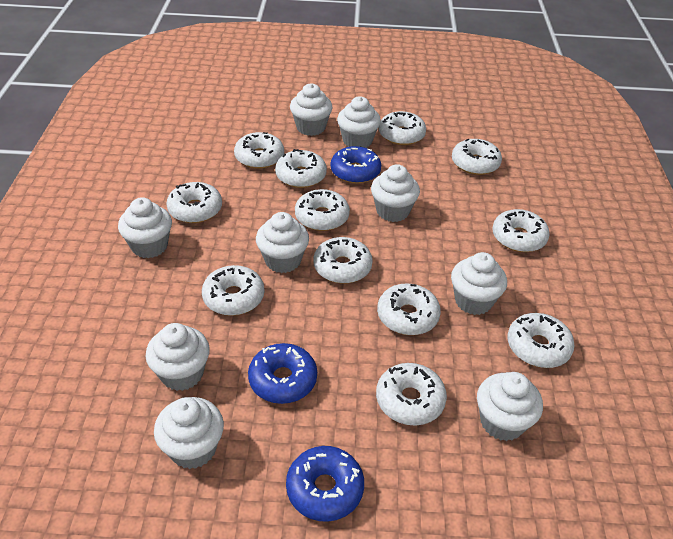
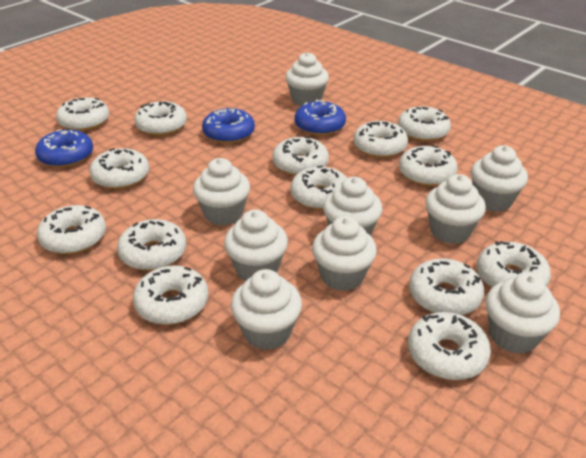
white donut: 12 -> 14

